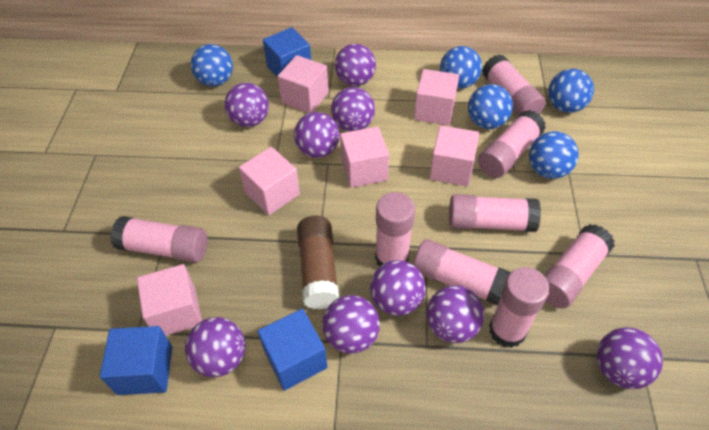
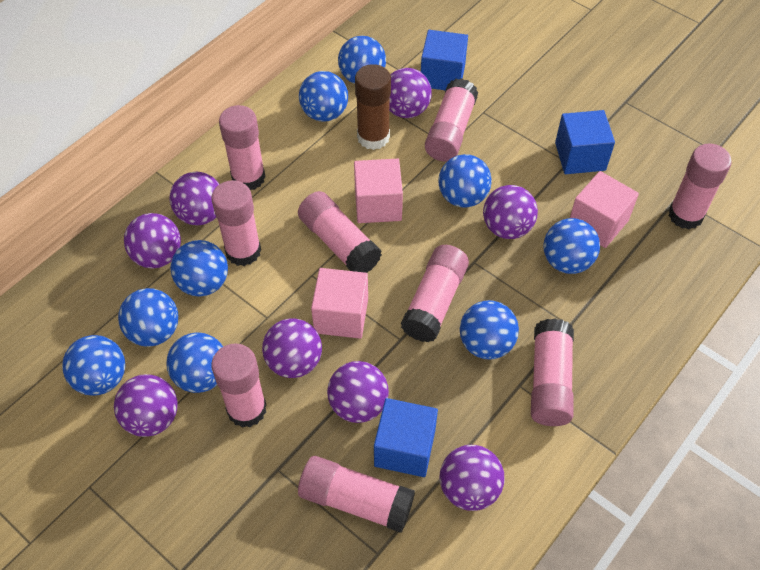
blue ball: 5 -> 9
pink cube: 6 -> 3
pink glue stick: 8 -> 9
purple ball: 9 -> 8

